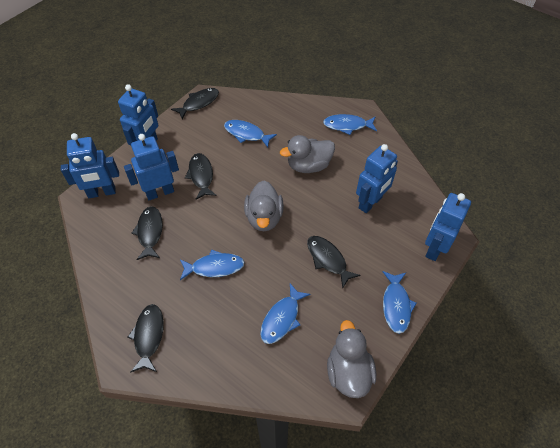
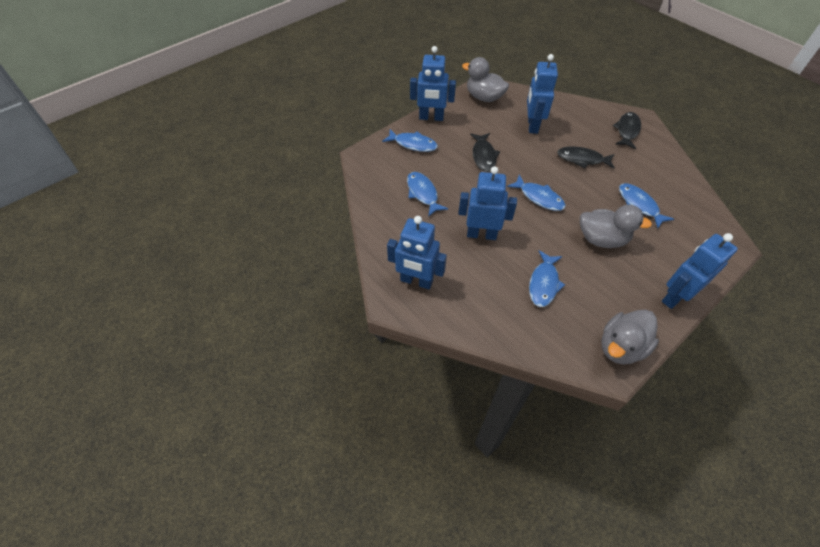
black fish: 5 -> 3

